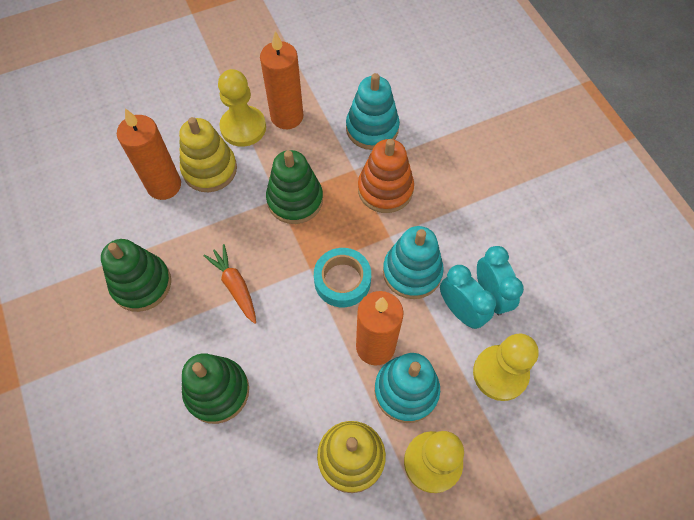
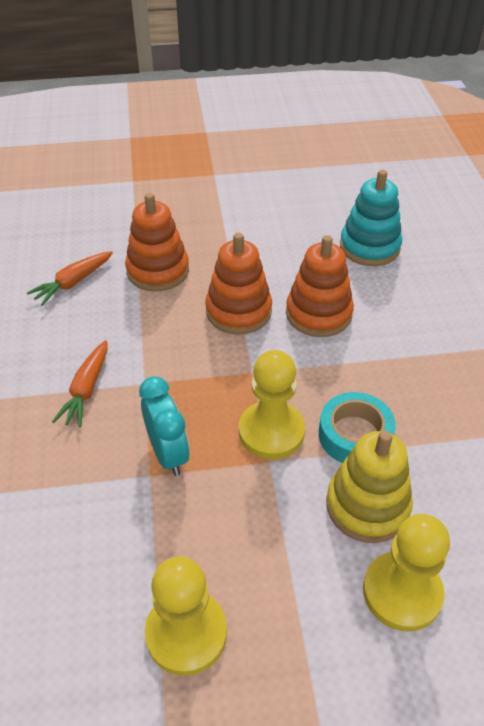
green stacking toy: 3 -> 0
orange candle: 3 -> 0
orange carrot: 1 -> 2
orange stacking toy: 1 -> 3
turquoise clock: 2 -> 1
turquoise stacking toy: 3 -> 1
yellow stacking toy: 2 -> 1

